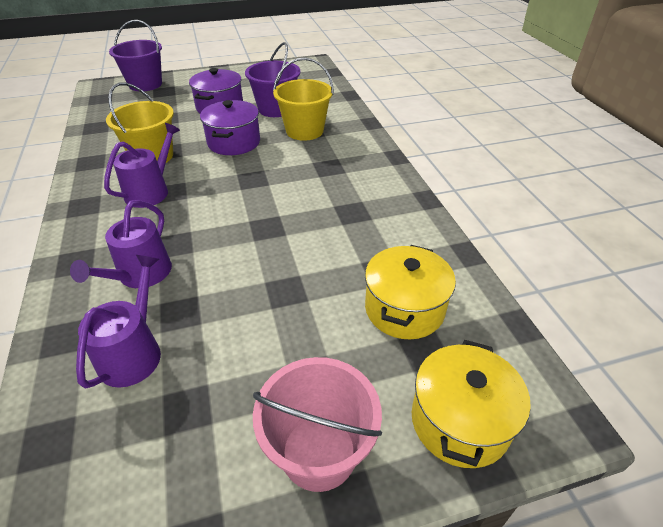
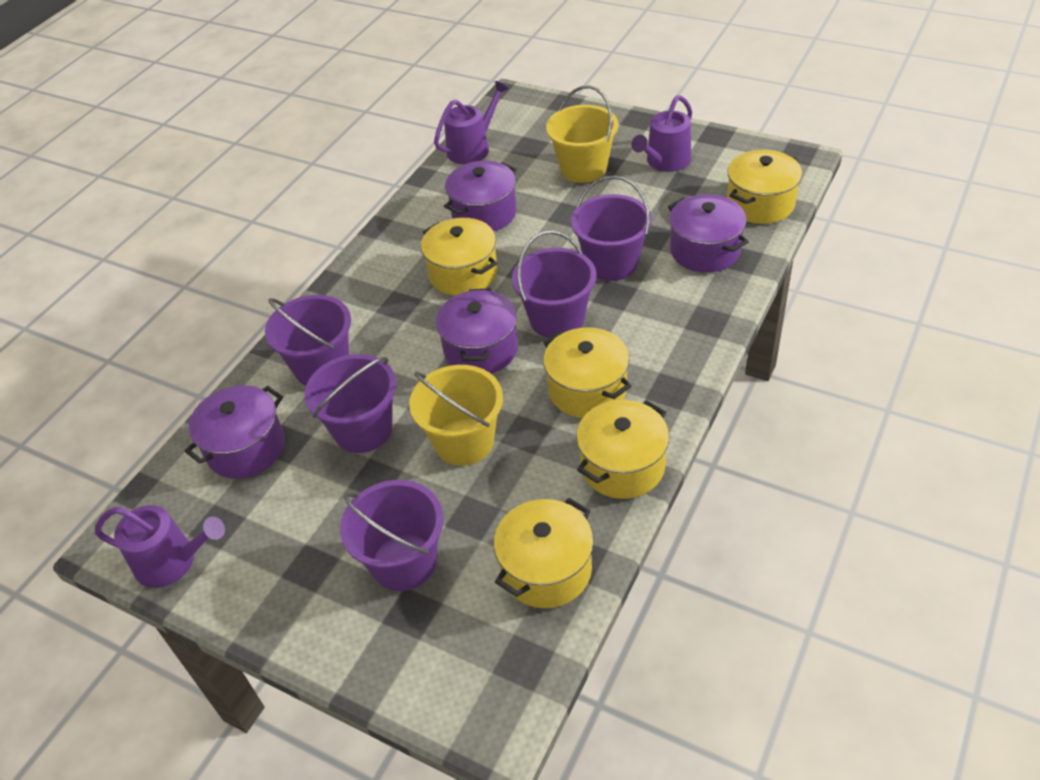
pink bucket: 1 -> 0
purple bucket: 2 -> 5
purple pot: 2 -> 4
yellow pot: 2 -> 5

